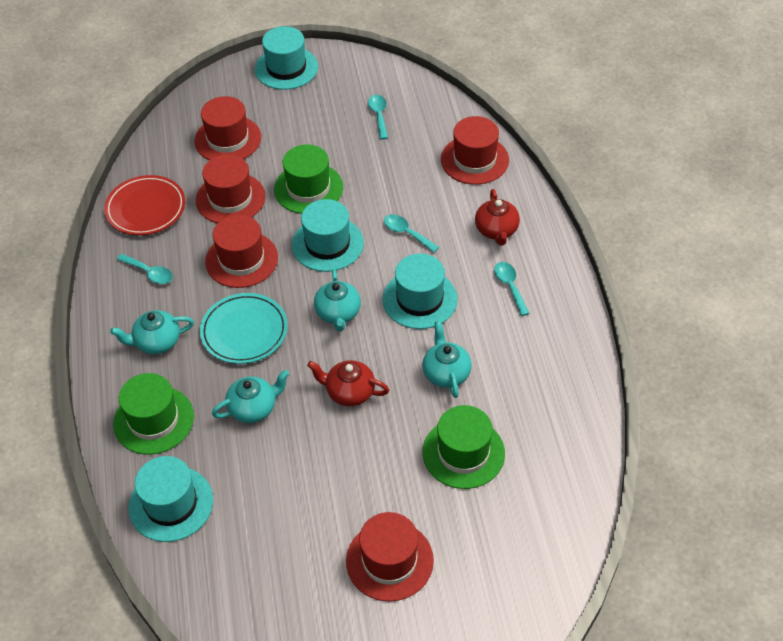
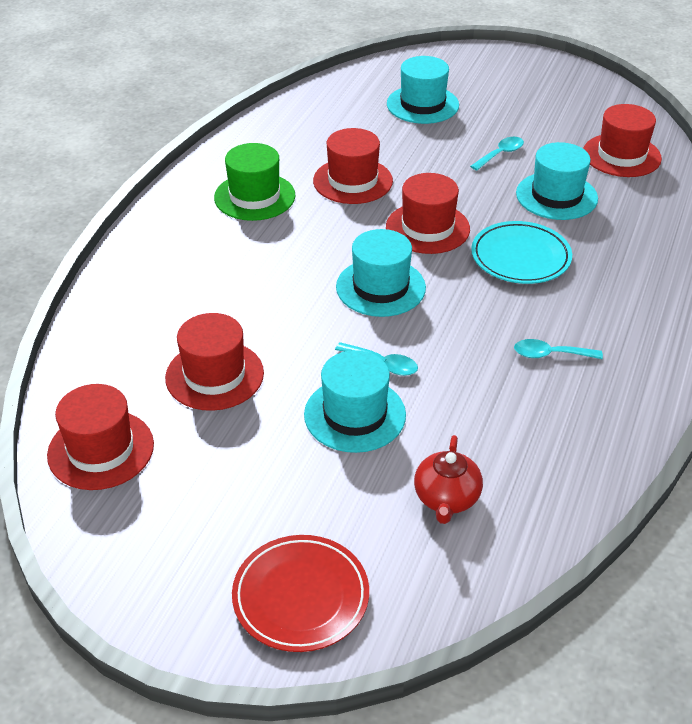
green hat: 3 -> 1
red teapot: 2 -> 1
turquoise spoon: 4 -> 3
turquoise teapot: 4 -> 0

